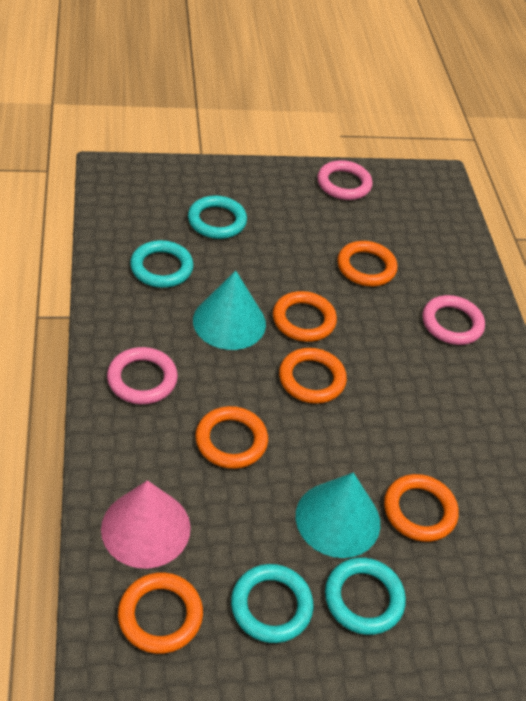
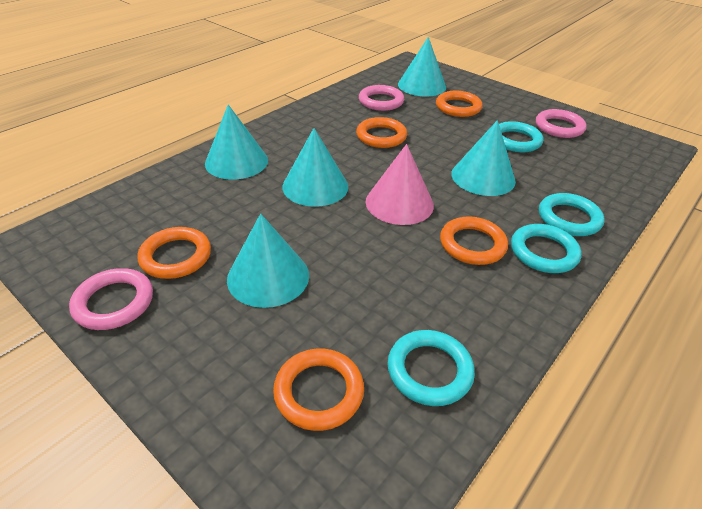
orange ring: 6 -> 5
turquoise cone: 2 -> 5

